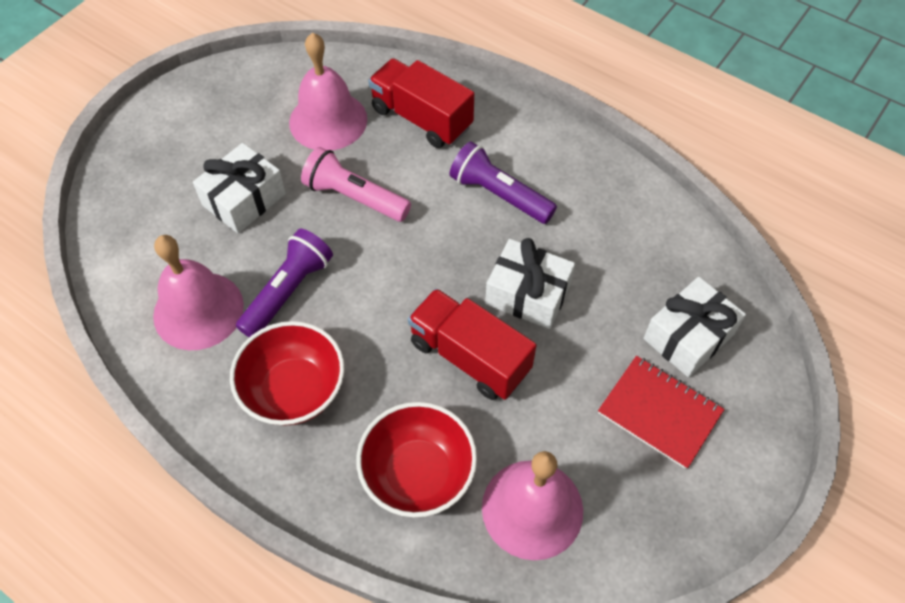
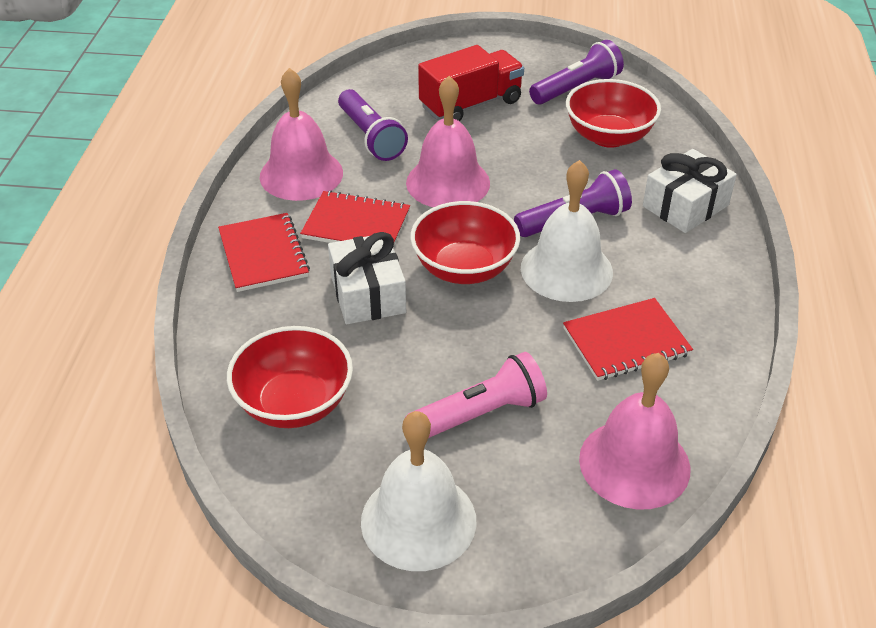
purple flashlight: 2 -> 3
red bowl: 2 -> 3
red notebook: 1 -> 3
red truck: 2 -> 1
white bell: 0 -> 2
white gift: 3 -> 2

